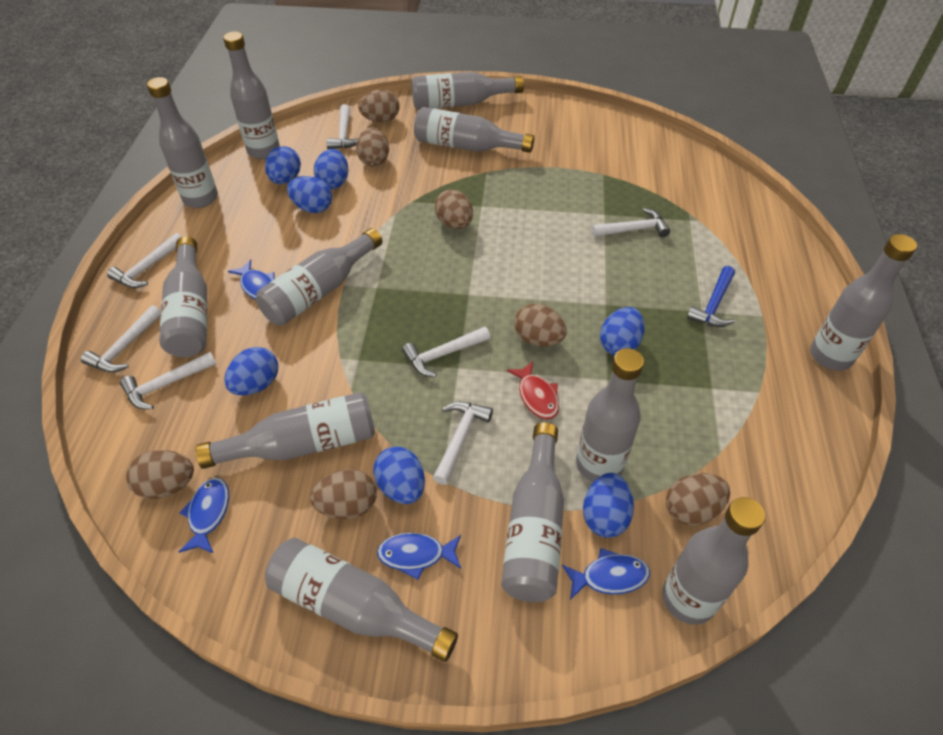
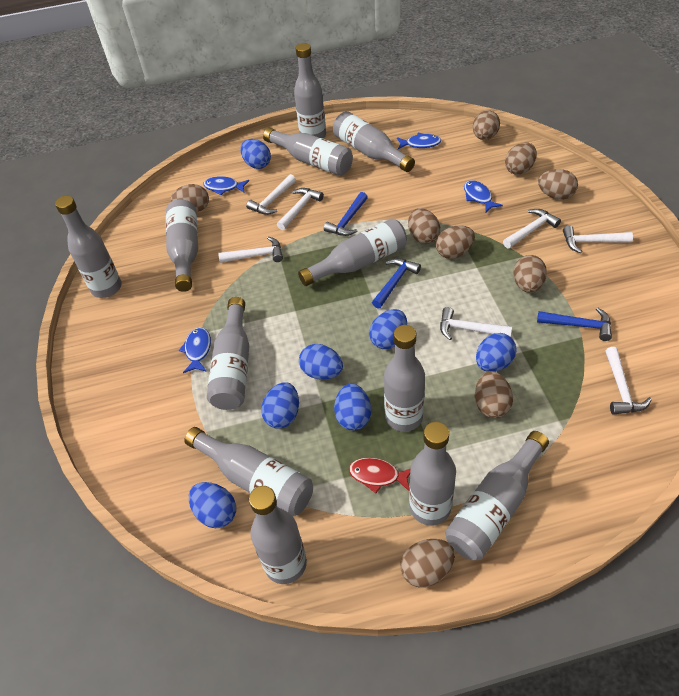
blue hammer: 1 -> 3
brown egg: 7 -> 9

